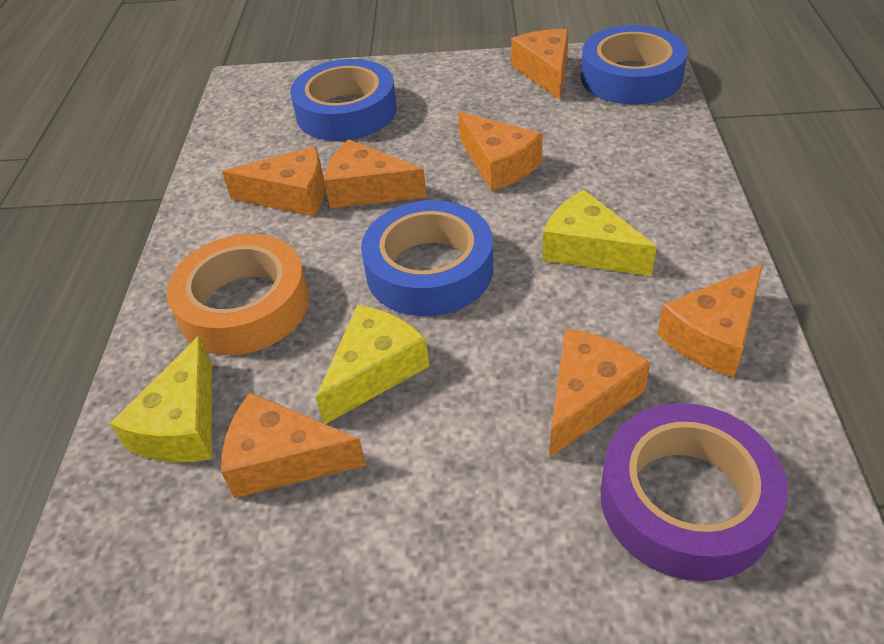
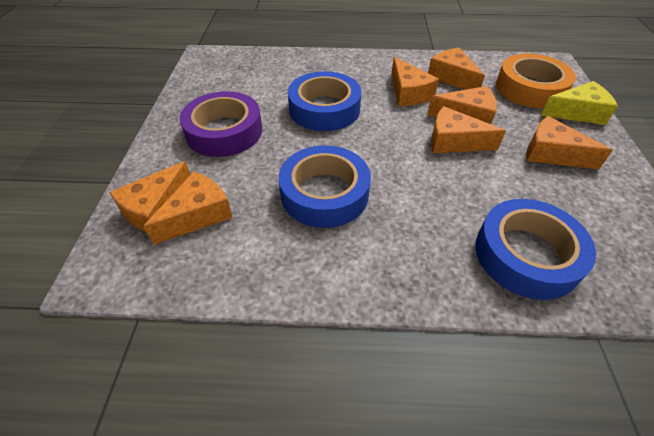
yellow cheese: 3 -> 1

